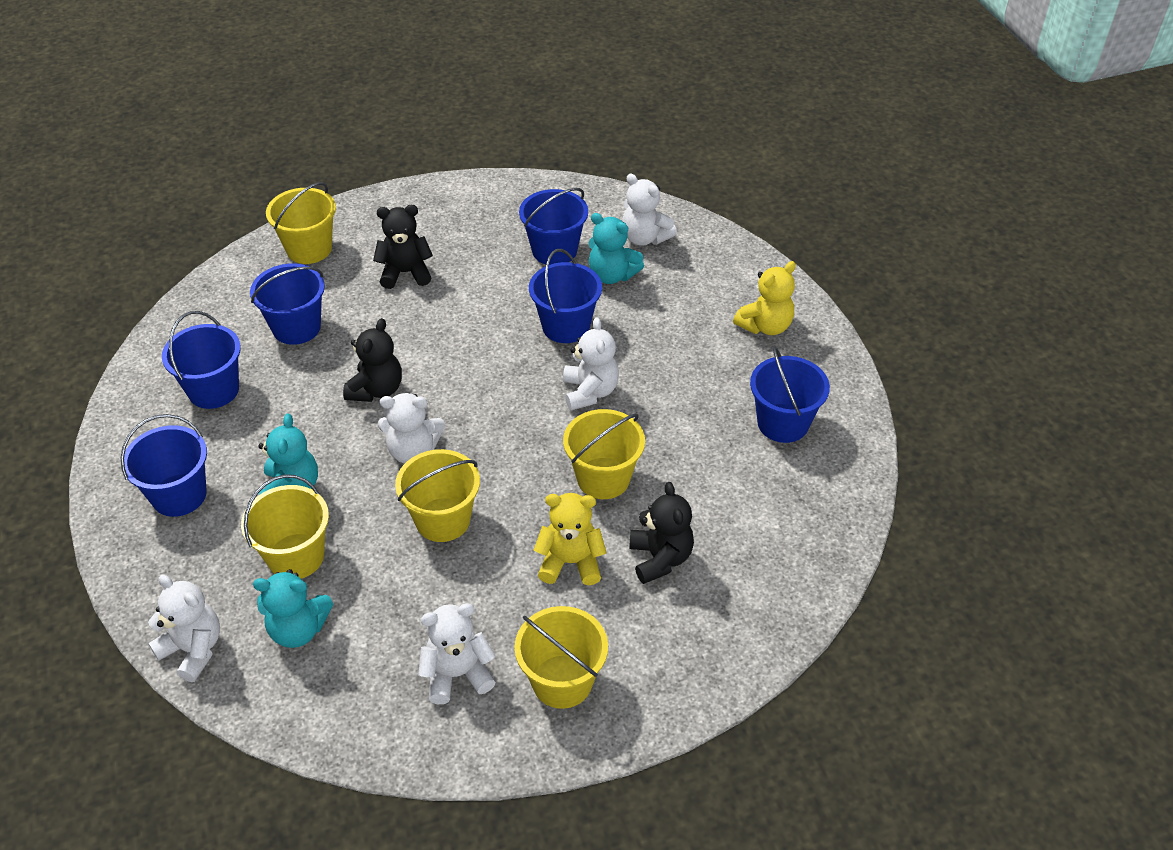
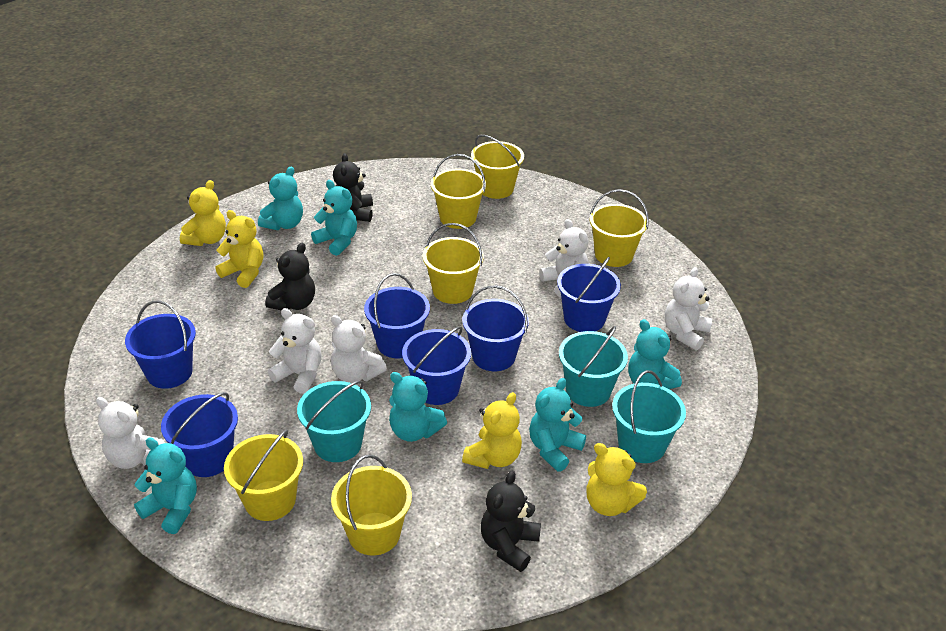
turquoise bucket: 0 -> 3
turquoise teddy bear: 3 -> 6
yellow bucket: 5 -> 6
yellow teddy bear: 2 -> 4

